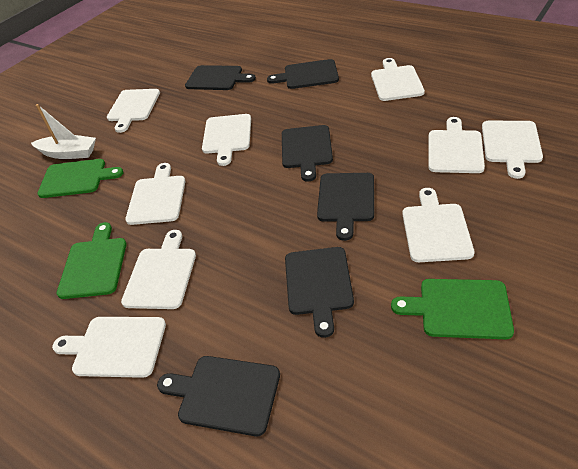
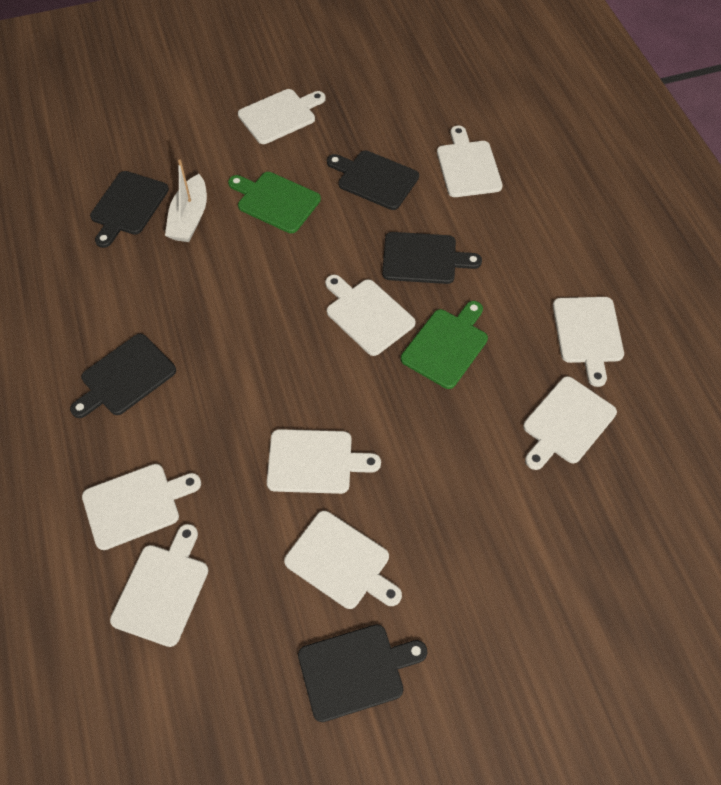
black cutting board: 6 -> 5
green cutting board: 3 -> 2

